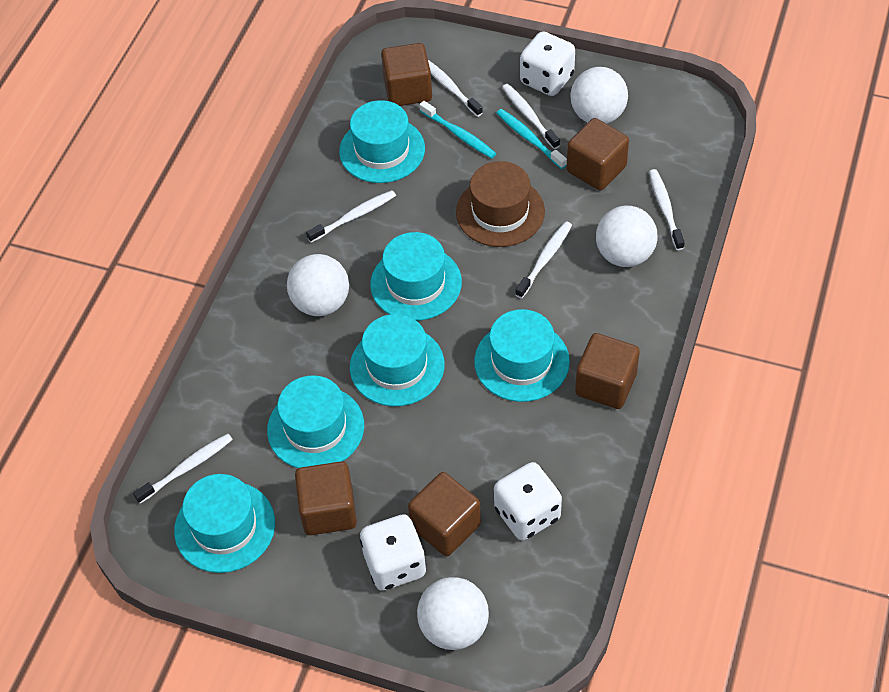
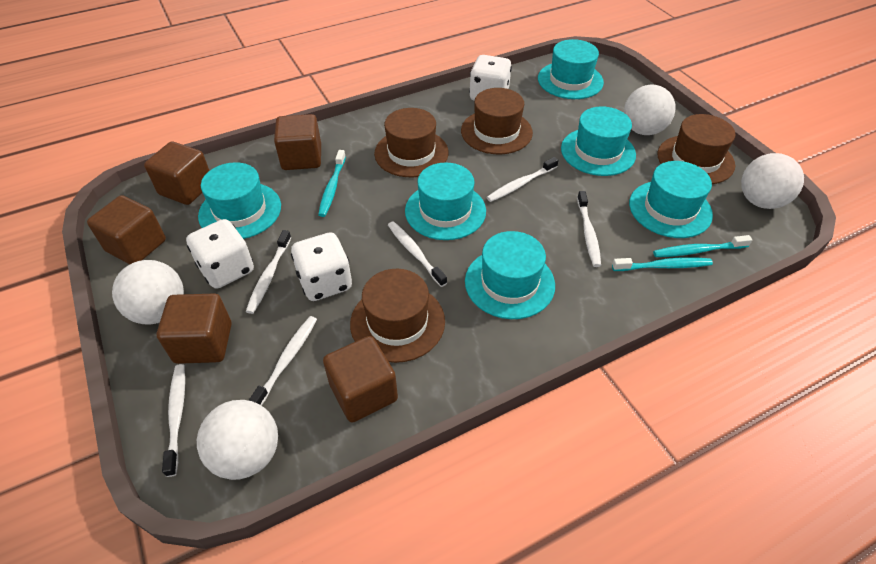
brown hat: 1 -> 4
turquoise toothbrush: 2 -> 3

